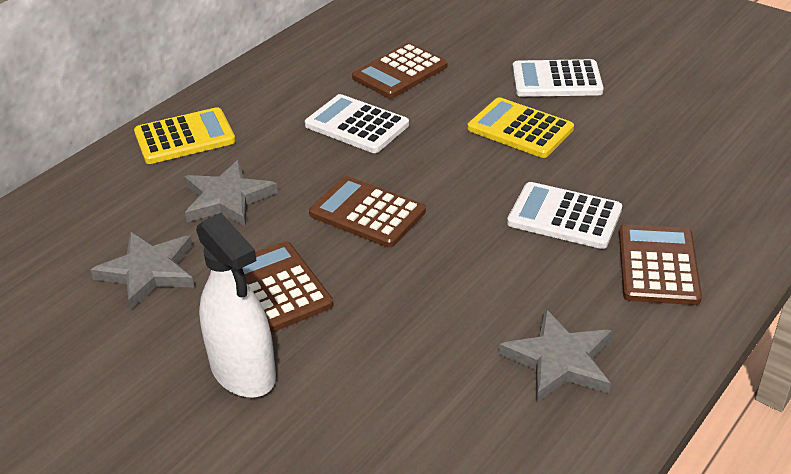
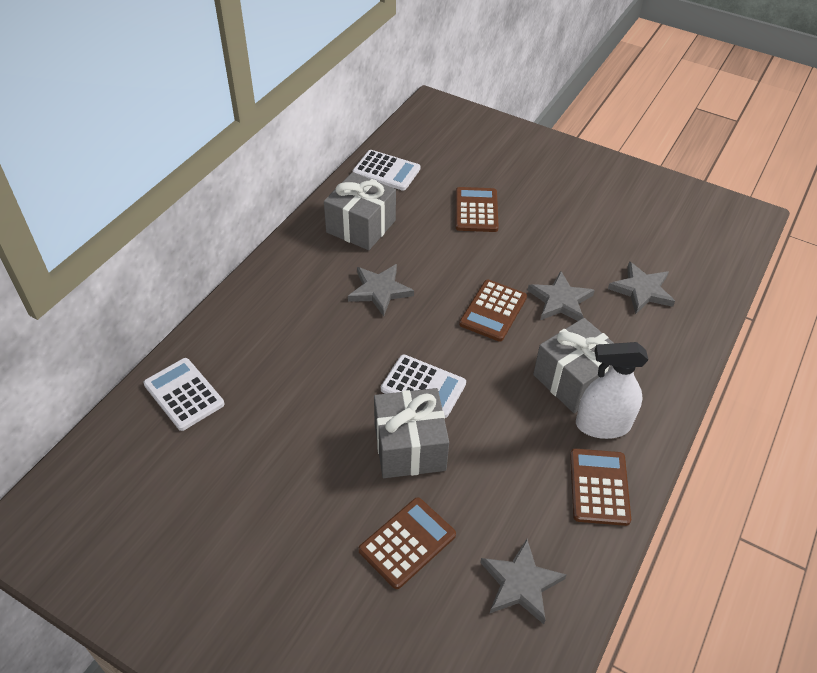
grey gift: 0 -> 3
grey star: 3 -> 4
yellow calculator: 2 -> 0

